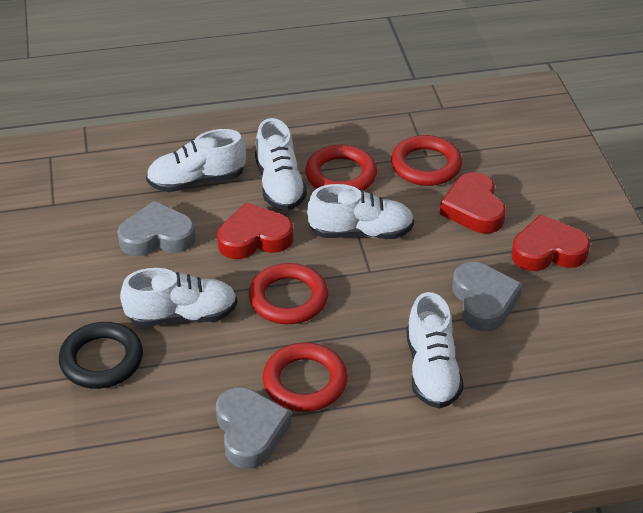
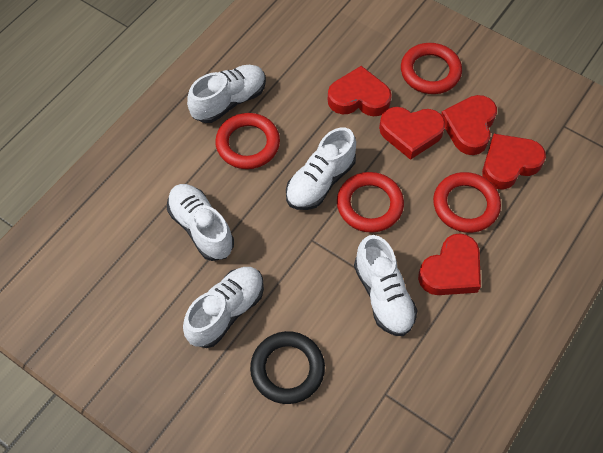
grey heart: 3 -> 0
red heart: 3 -> 5

